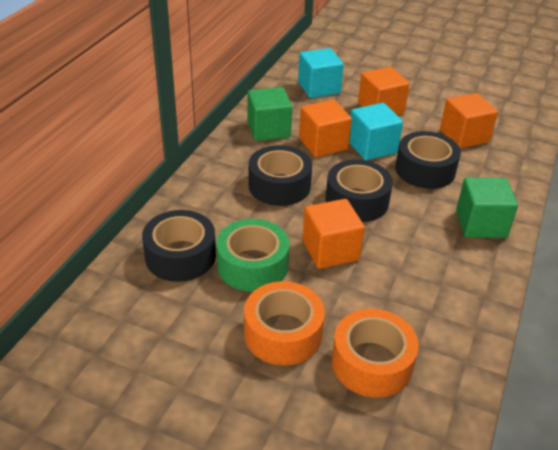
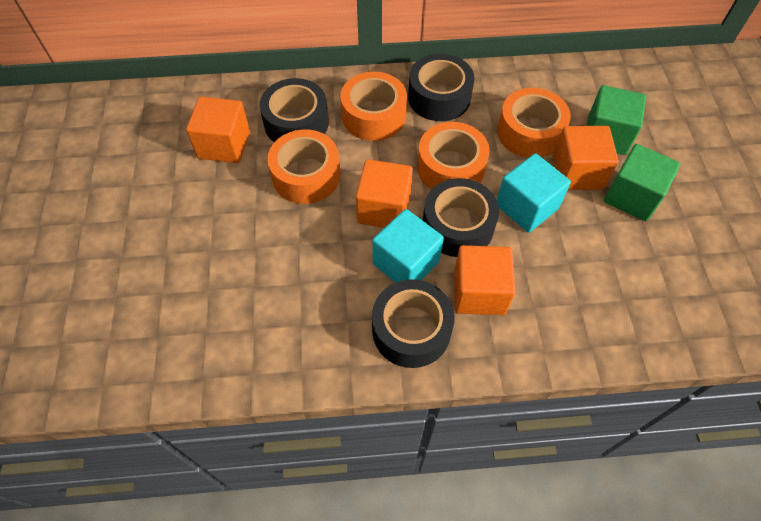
green tape: 1 -> 0
orange tape: 2 -> 4

